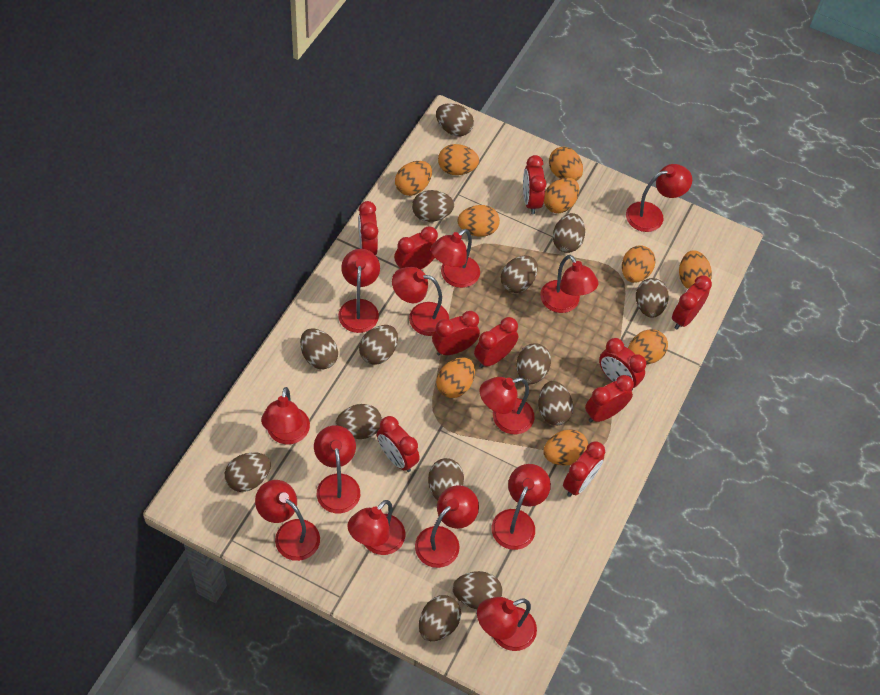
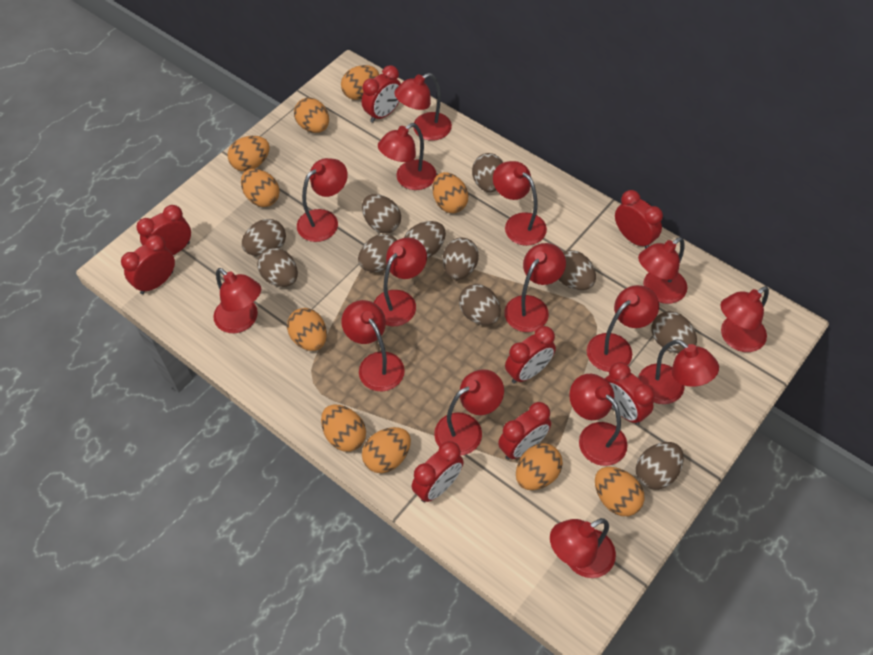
brown egg: 14 -> 11
red clock: 10 -> 8
red lamp: 13 -> 15

